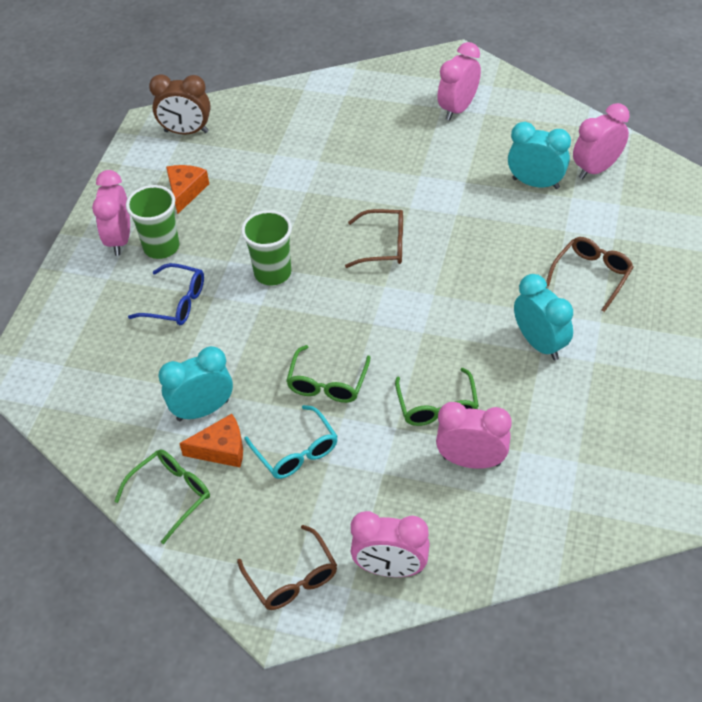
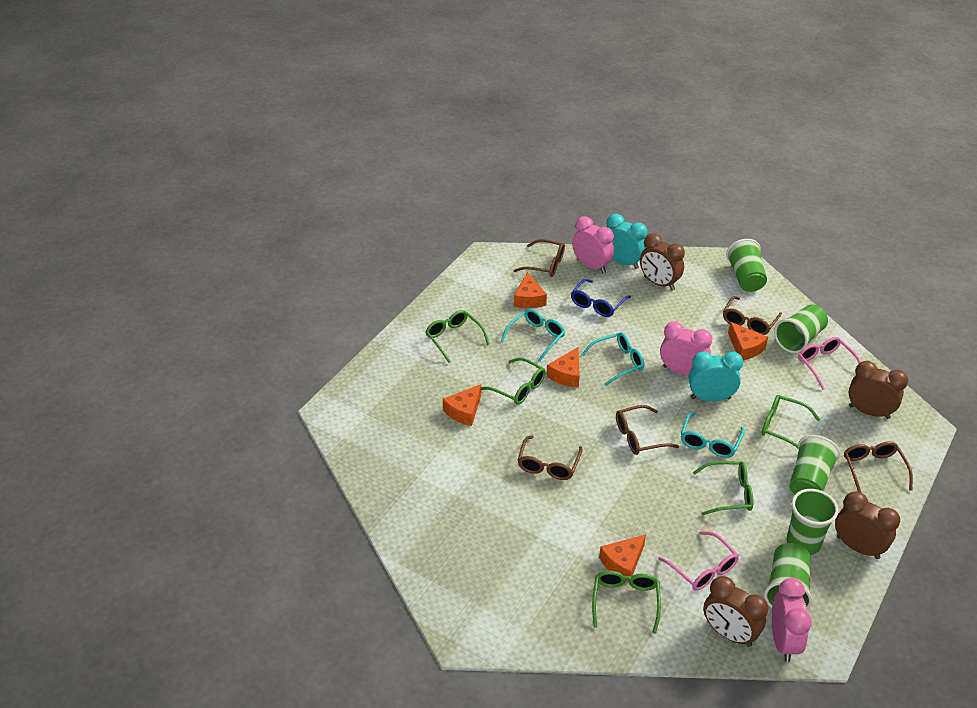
brown clock: 1 -> 4
brown glasses: 3 -> 5
green cup: 2 -> 5
green glasses: 3 -> 5
orange cheese: 2 -> 5
pink clock: 5 -> 3
pink glasses: 0 -> 2
turquoise clock: 3 -> 2
turquoise glasses: 1 -> 3

